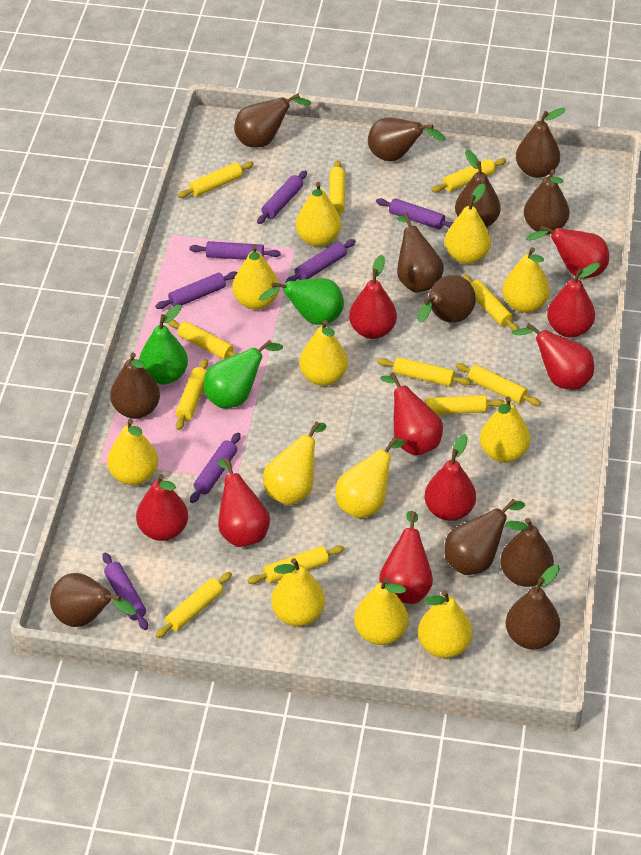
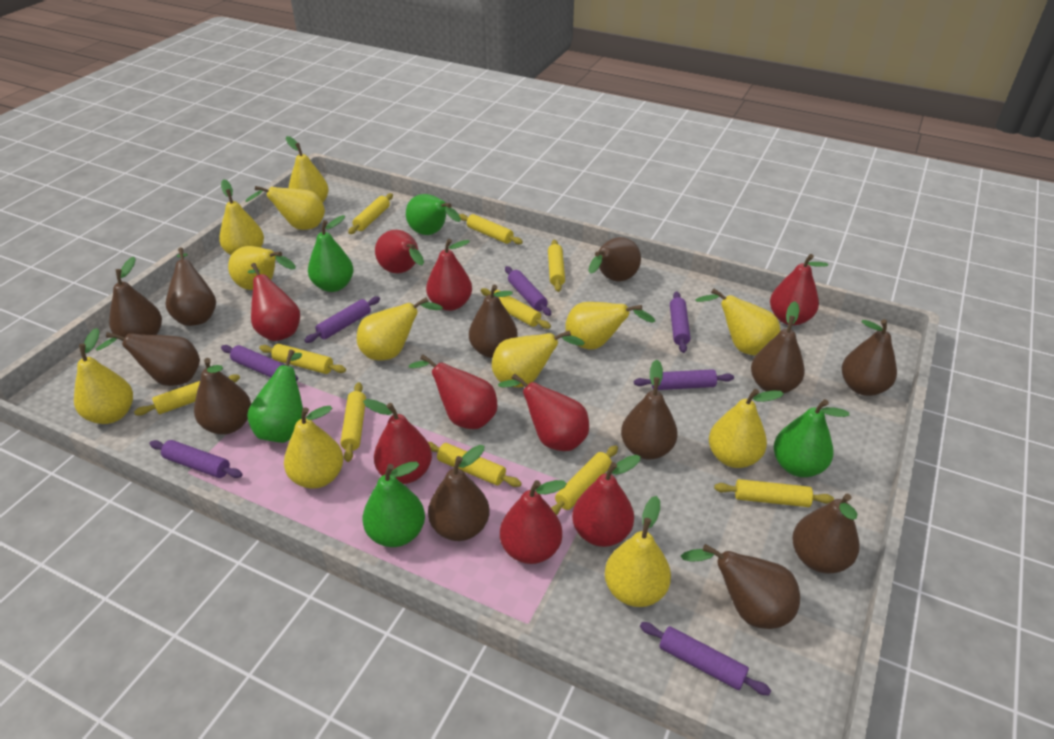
green pear: 3 -> 5
yellow rolling pin: 11 -> 10

